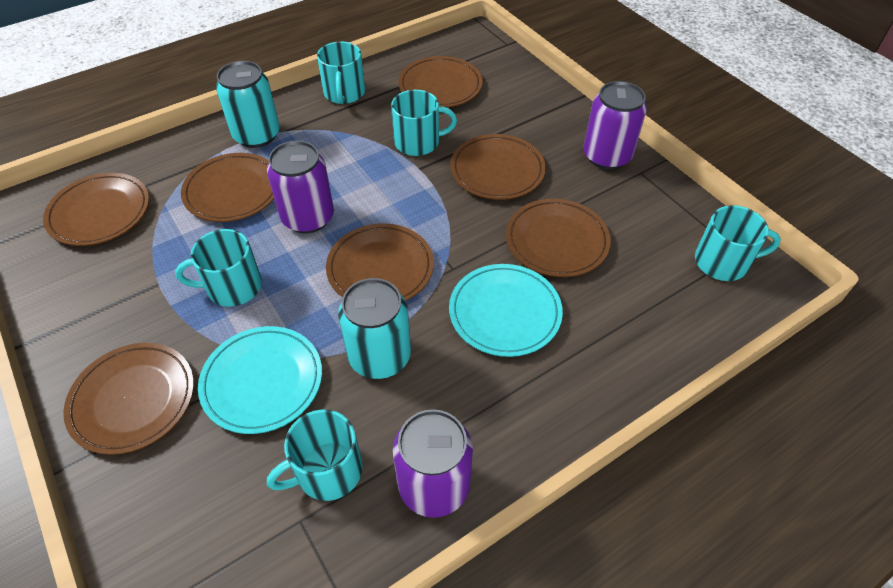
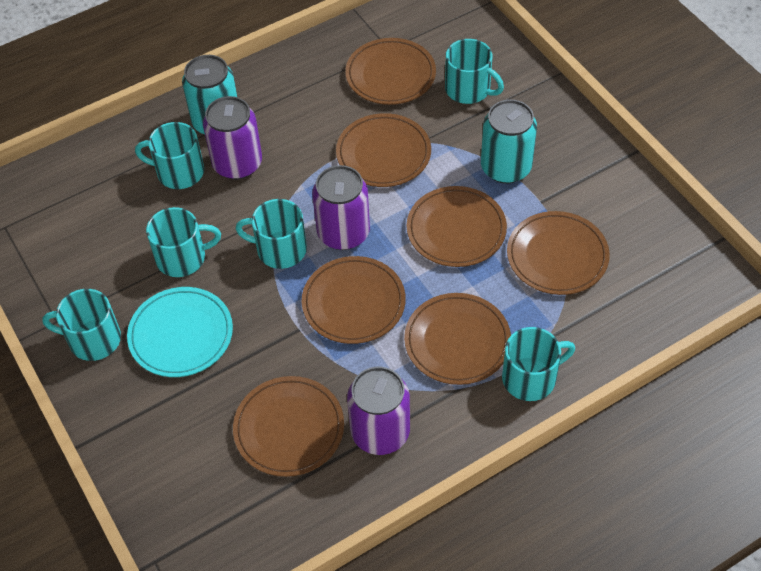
turquoise mug: 5 -> 6
turquoise plate: 2 -> 1

